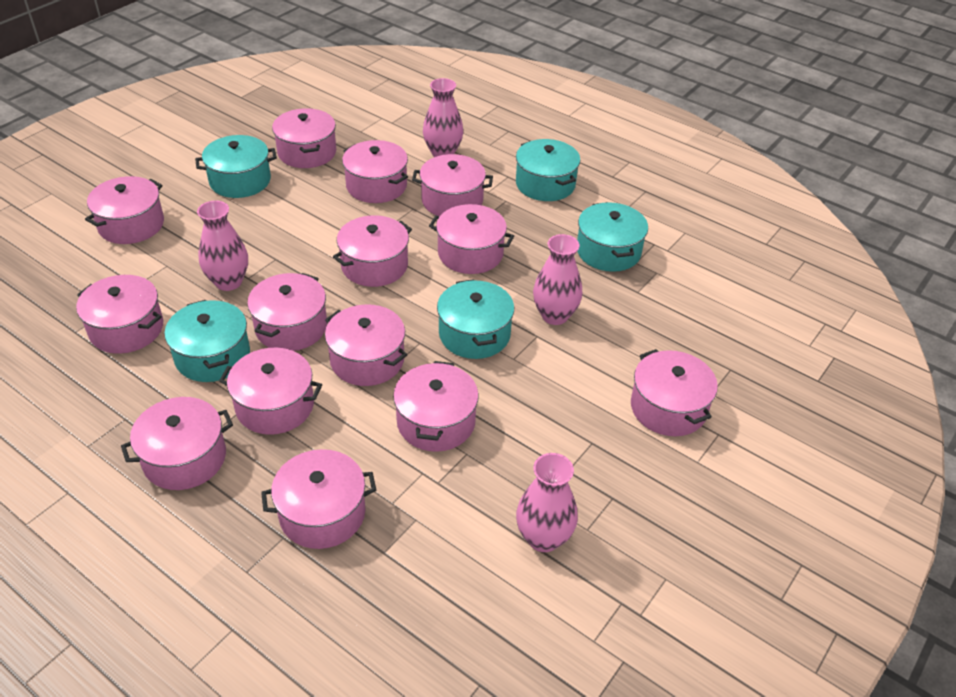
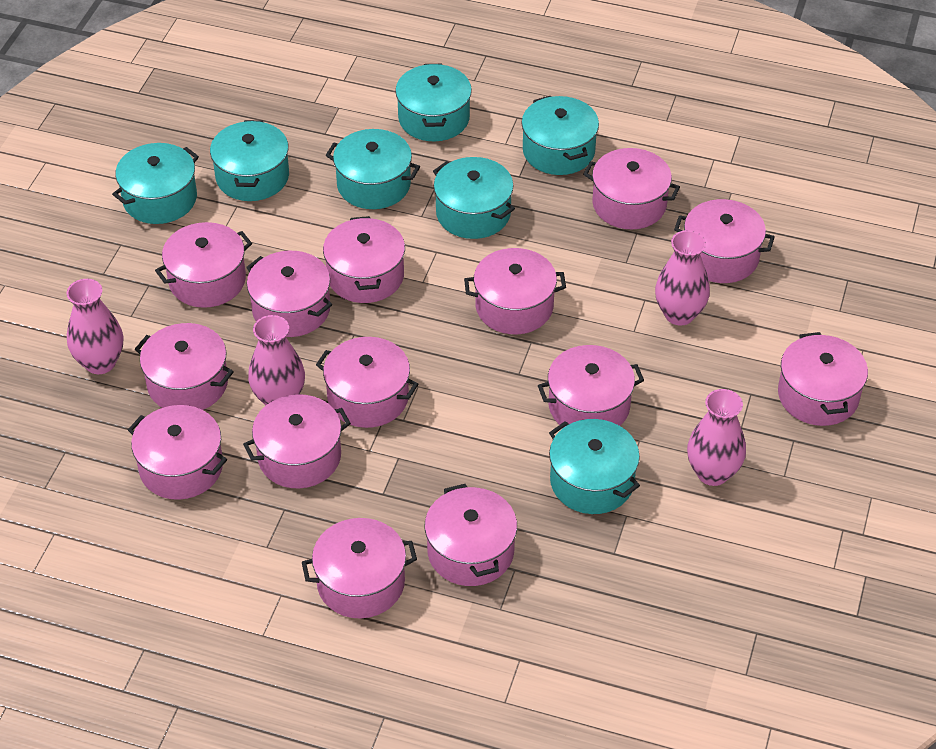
turquoise pot: 5 -> 7

